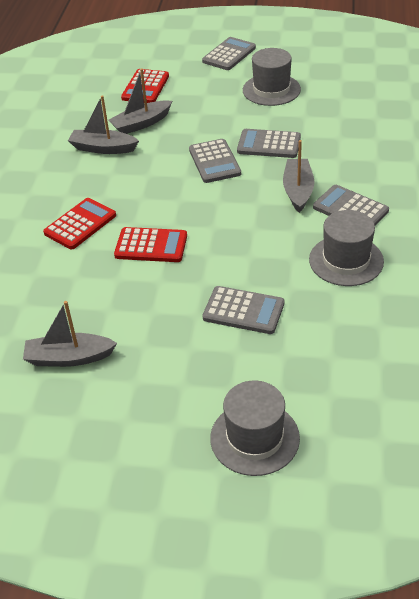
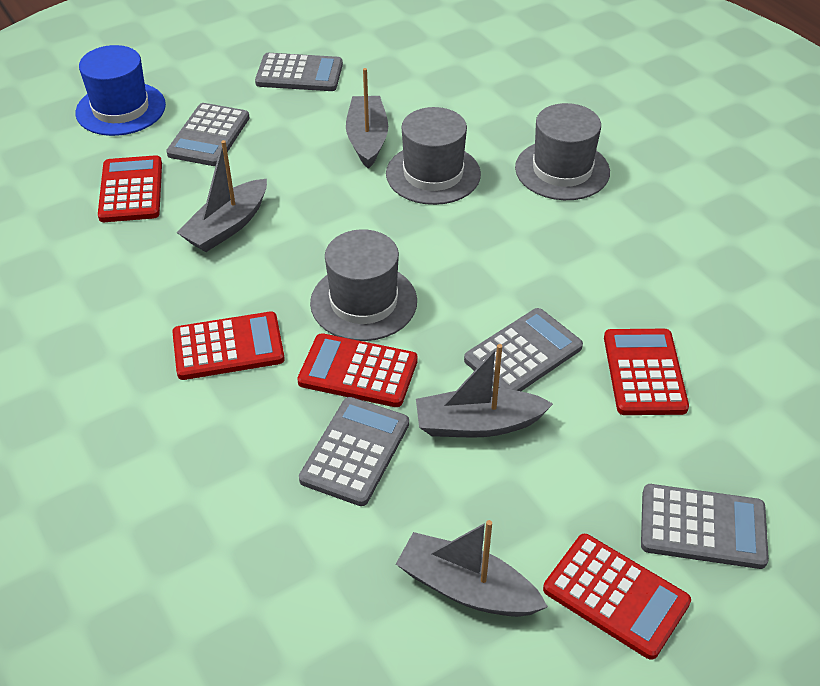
blue hat: 0 -> 1
red calculator: 3 -> 5

